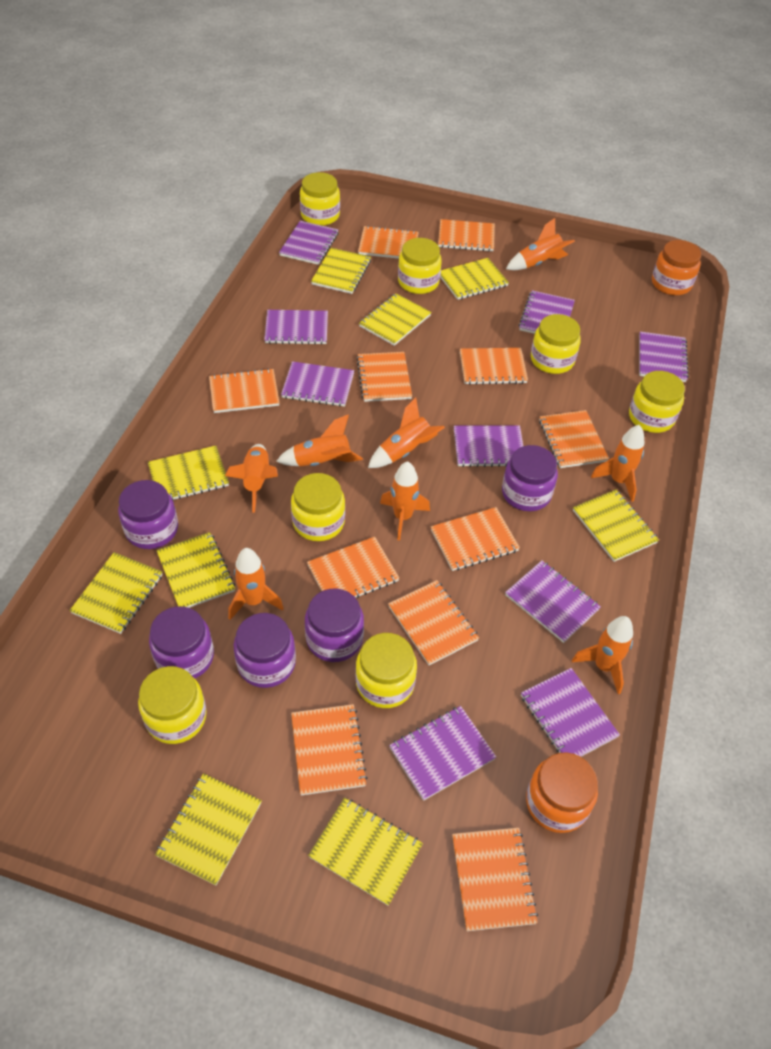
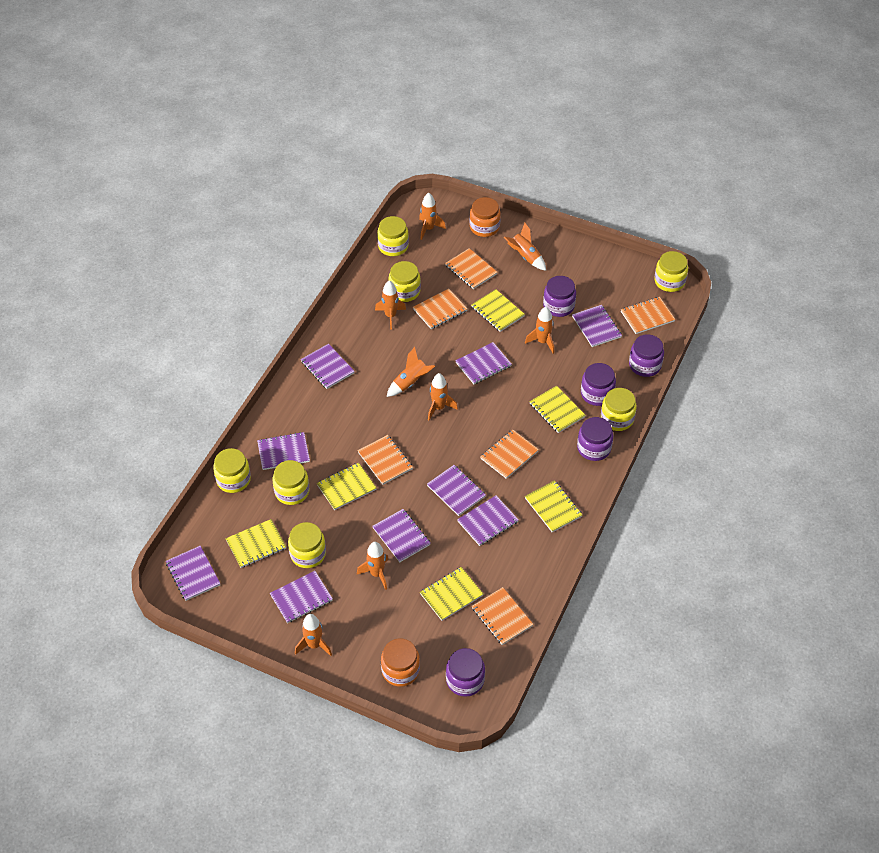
orange notebook: 11 -> 6
yellow notebook: 9 -> 6

